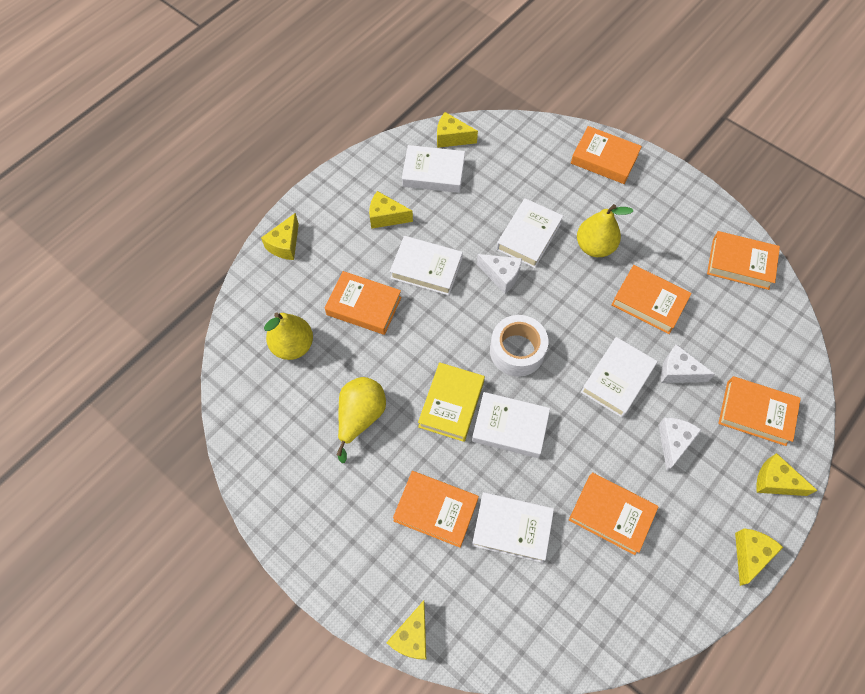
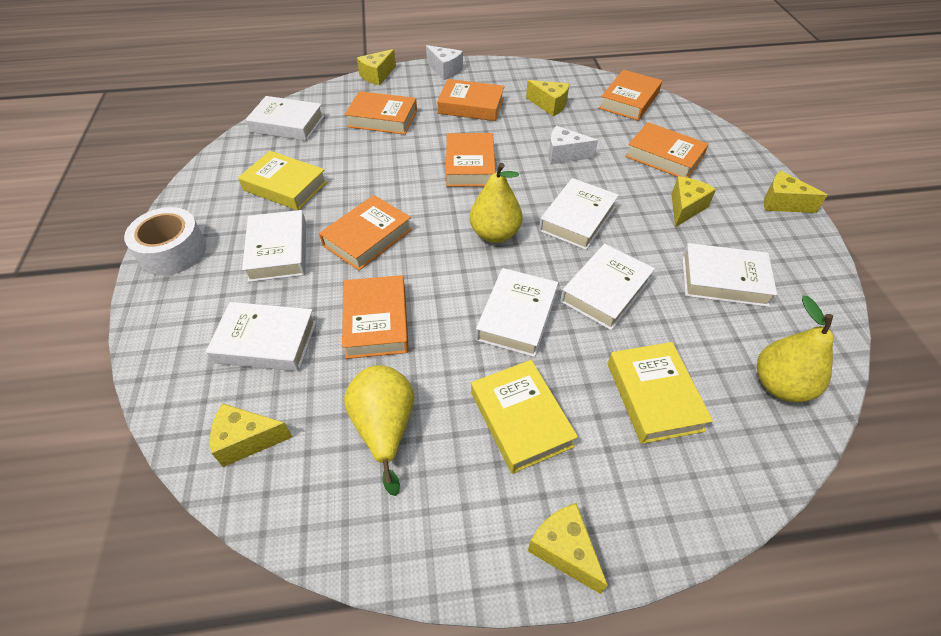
white book: 6 -> 7
white cheese: 3 -> 2
yellow book: 1 -> 3

